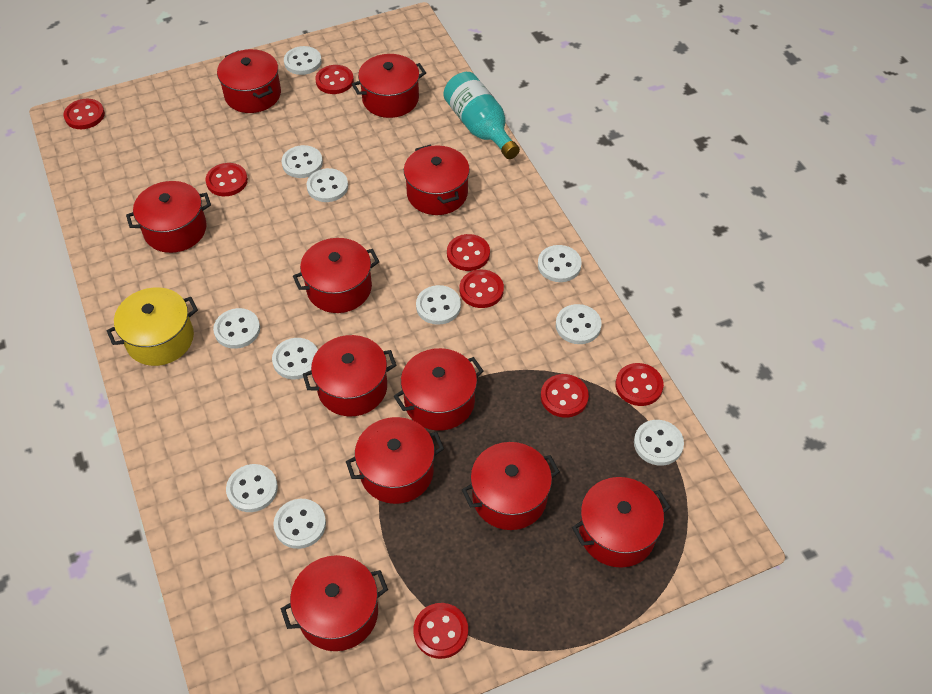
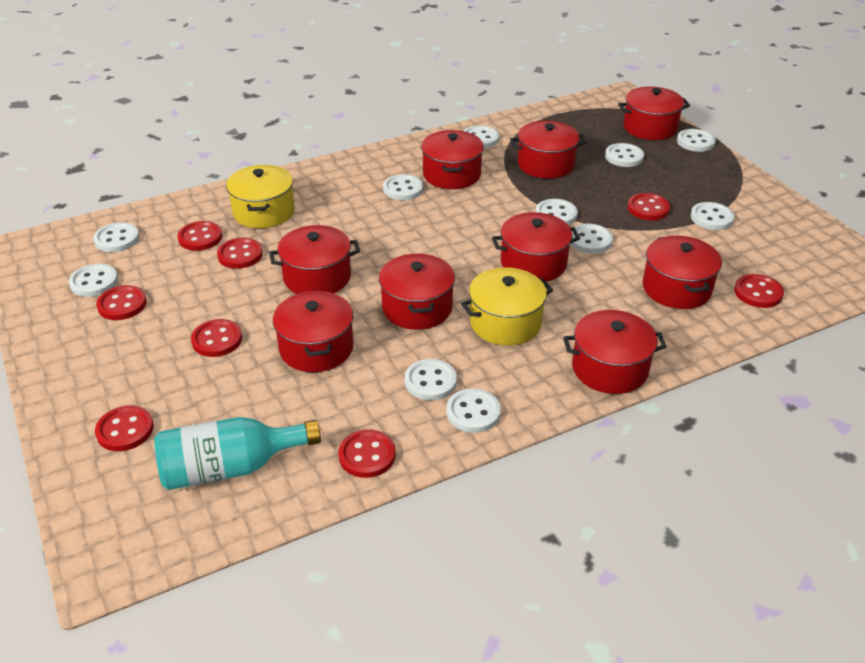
red pot: 11 -> 9
yellow pot: 1 -> 2

